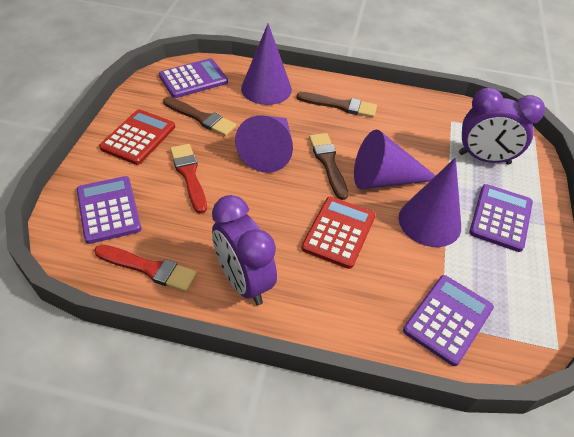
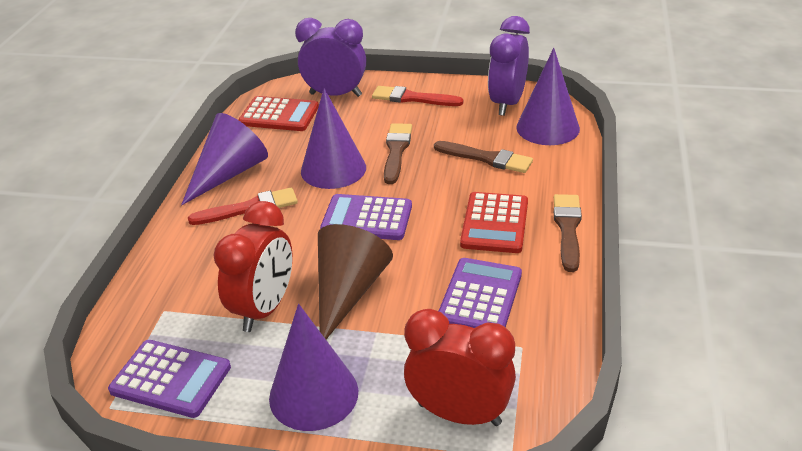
brown cone: 0 -> 1
purple calculator: 4 -> 3
red clock: 0 -> 2

